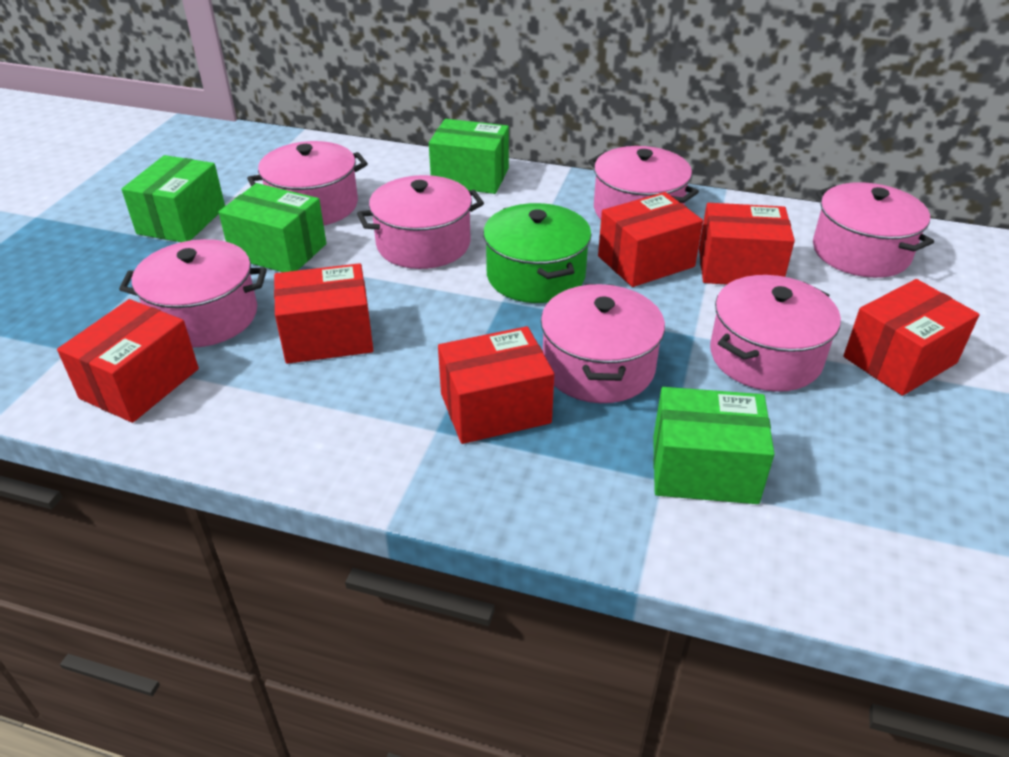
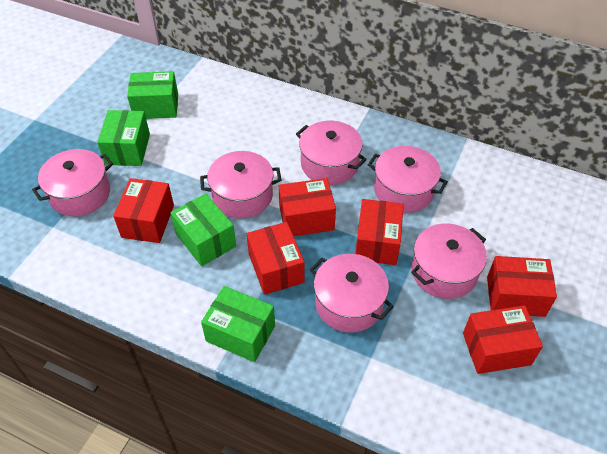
green pot: 1 -> 0
pink pot: 7 -> 6

